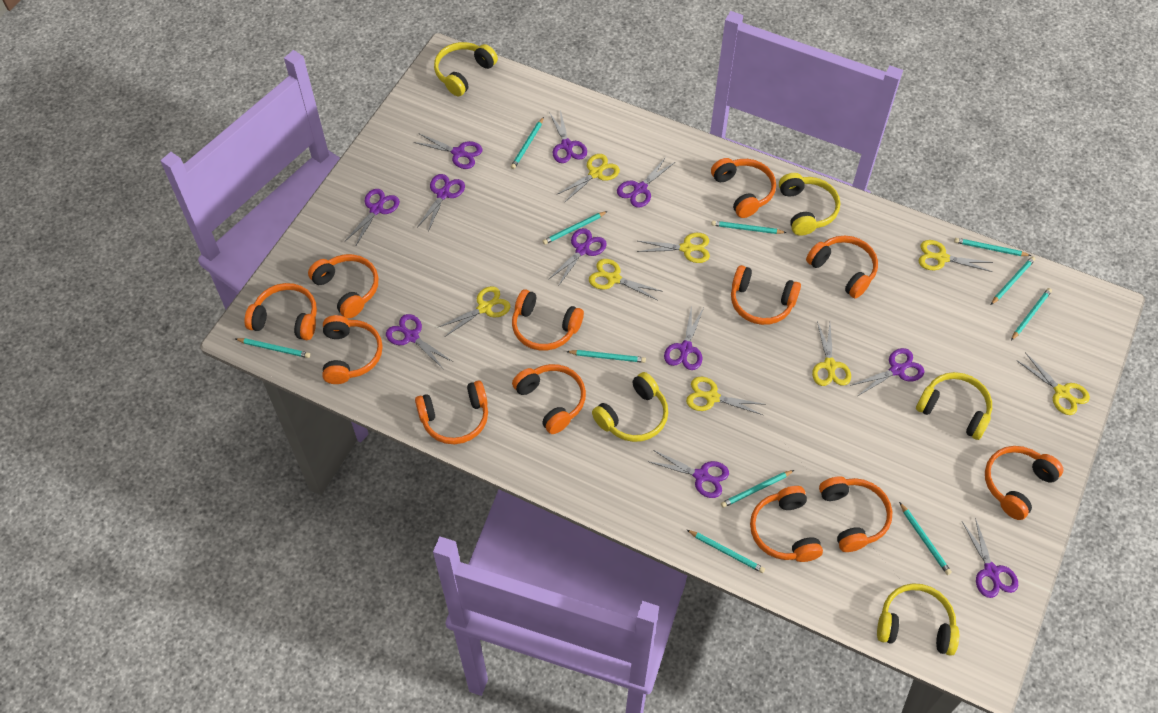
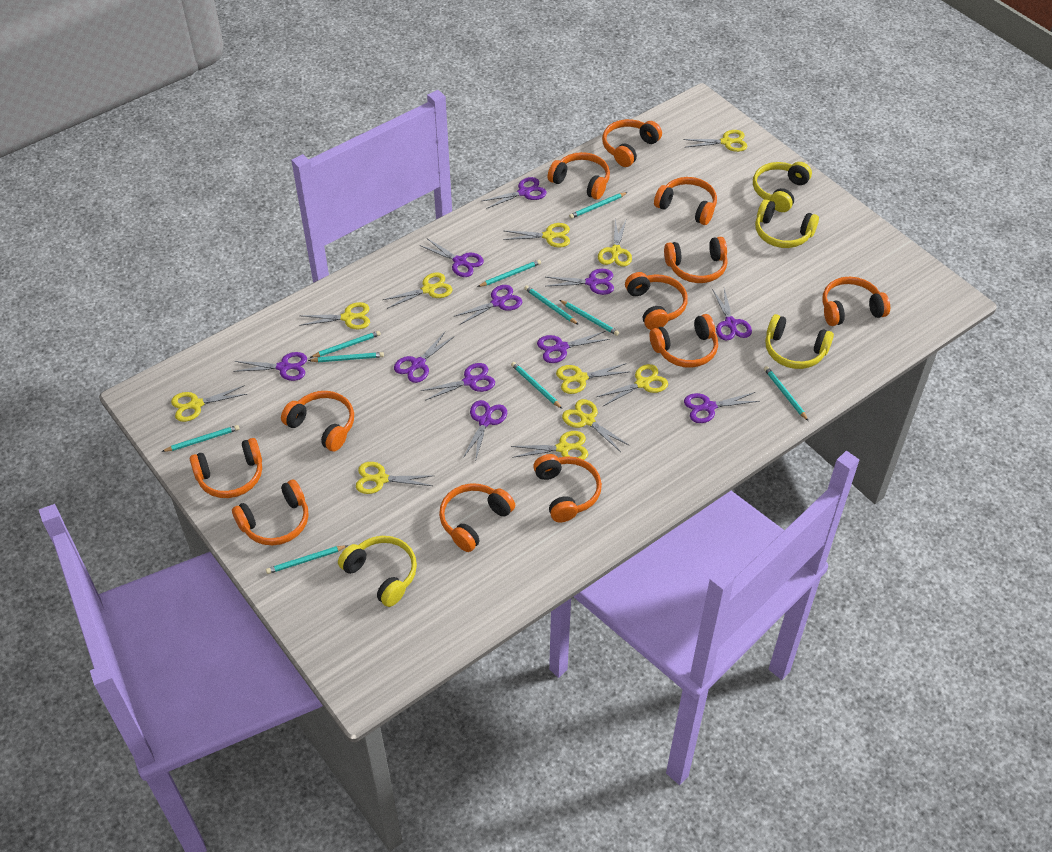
turquoise pencil: 11 -> 10
yellow headphones: 5 -> 4
yellow scissors: 8 -> 11

